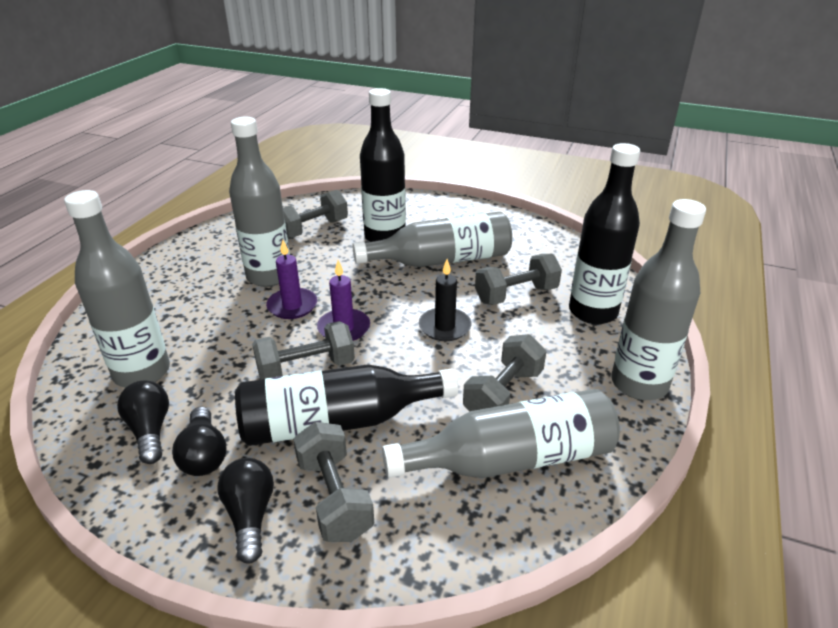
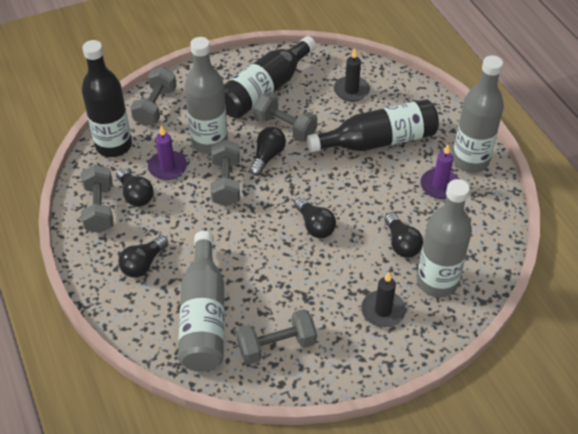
black candle: 1 -> 2
black light bulb: 3 -> 5
grey bottle: 5 -> 4

